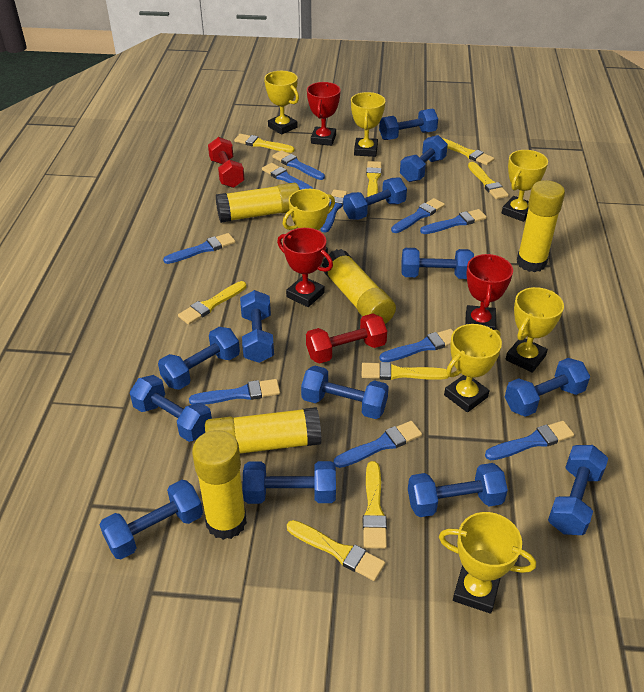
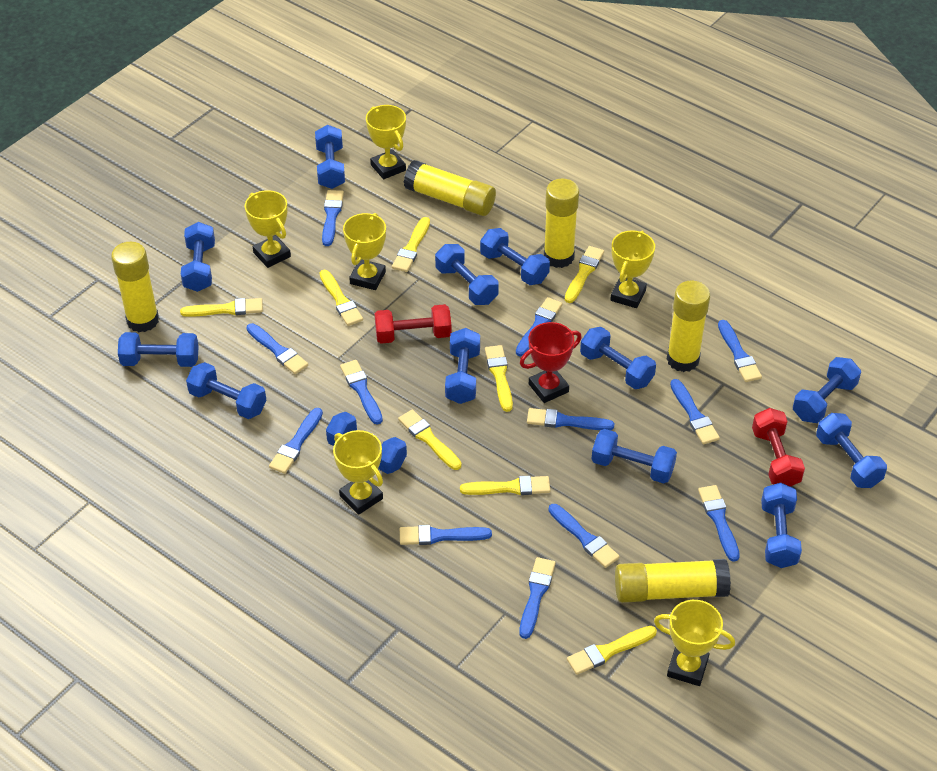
blue brush: 10 -> 12
red trophy: 3 -> 1
yellow trophy: 7 -> 6

